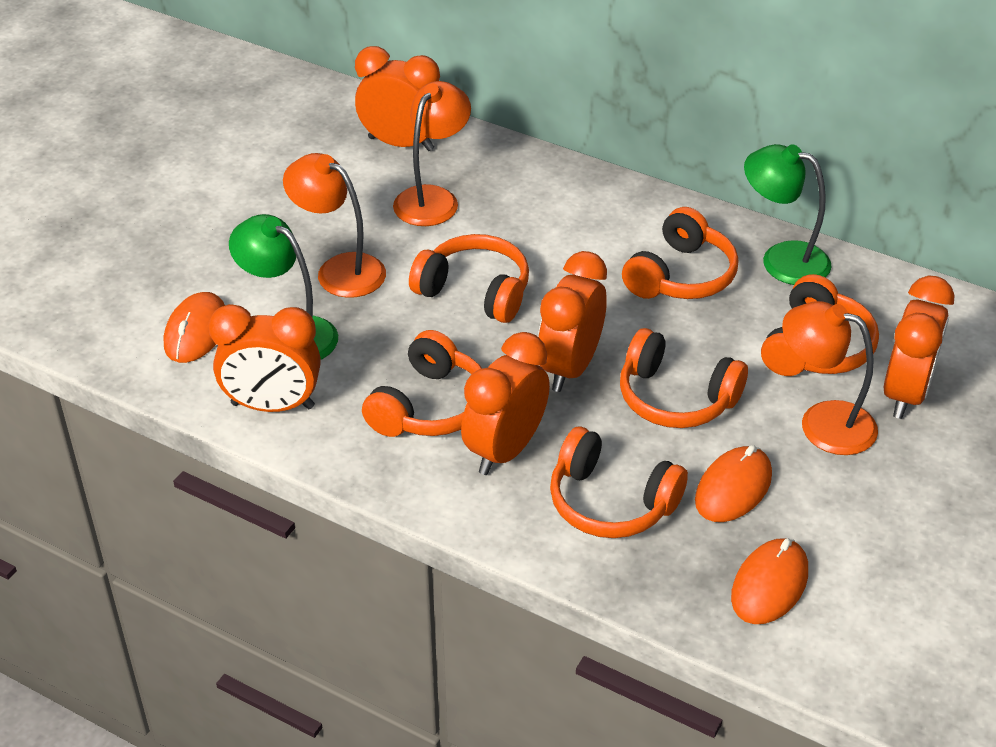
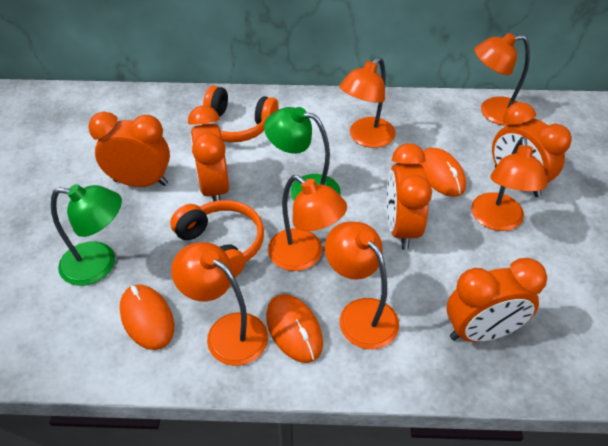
orange headphones: 6 -> 2
orange lamp: 3 -> 6

